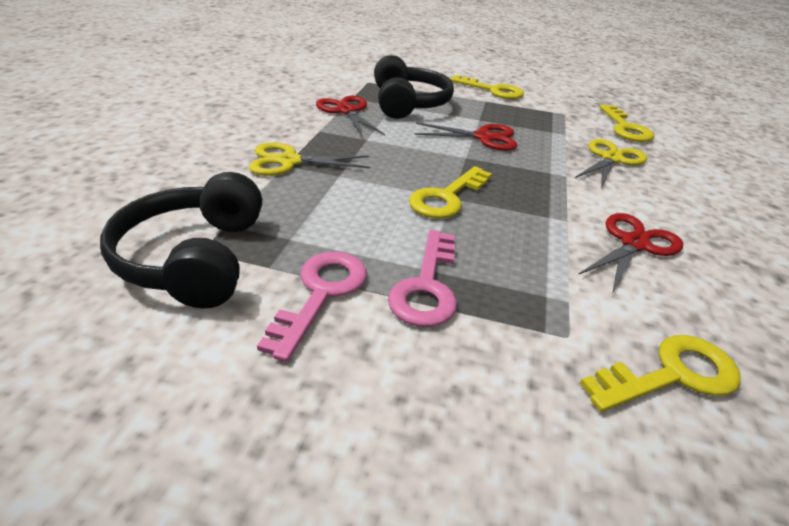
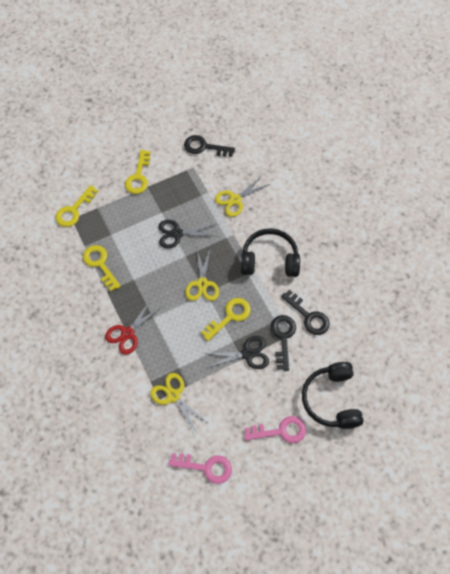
black key: 0 -> 3
black scissors: 0 -> 2
red scissors: 3 -> 1
yellow scissors: 2 -> 3

